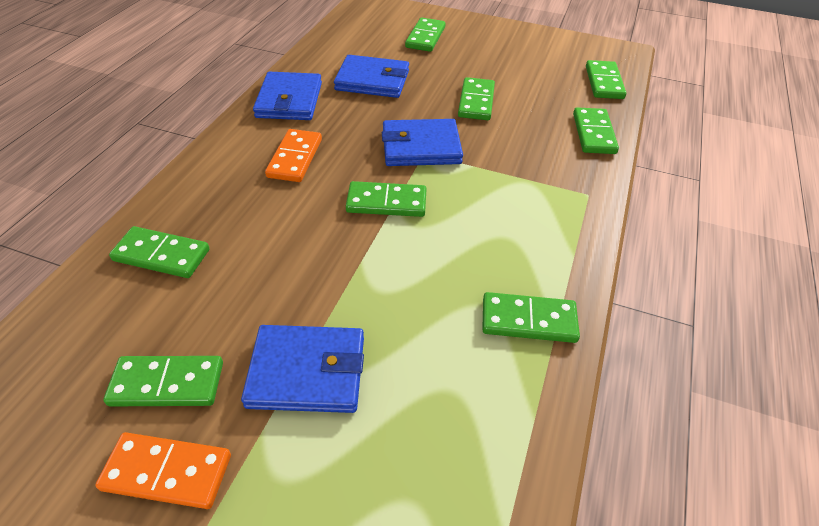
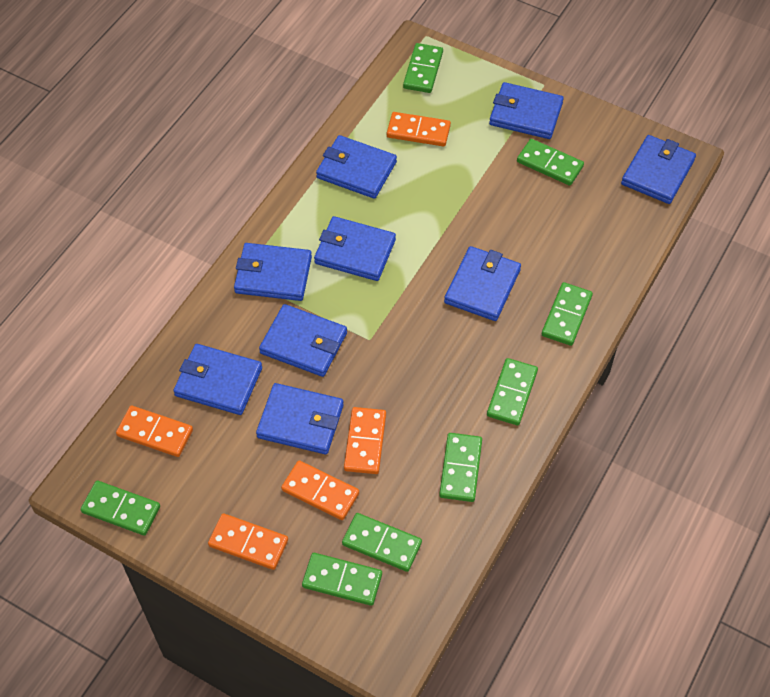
blue wallet: 4 -> 9
orange domino: 2 -> 5

